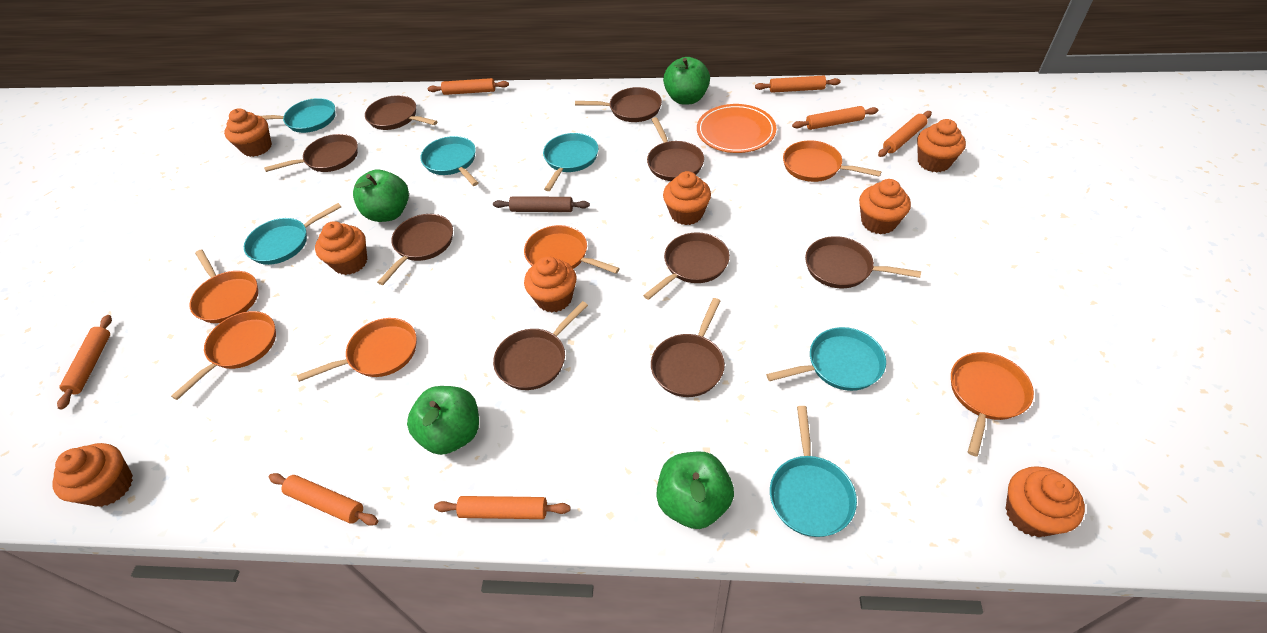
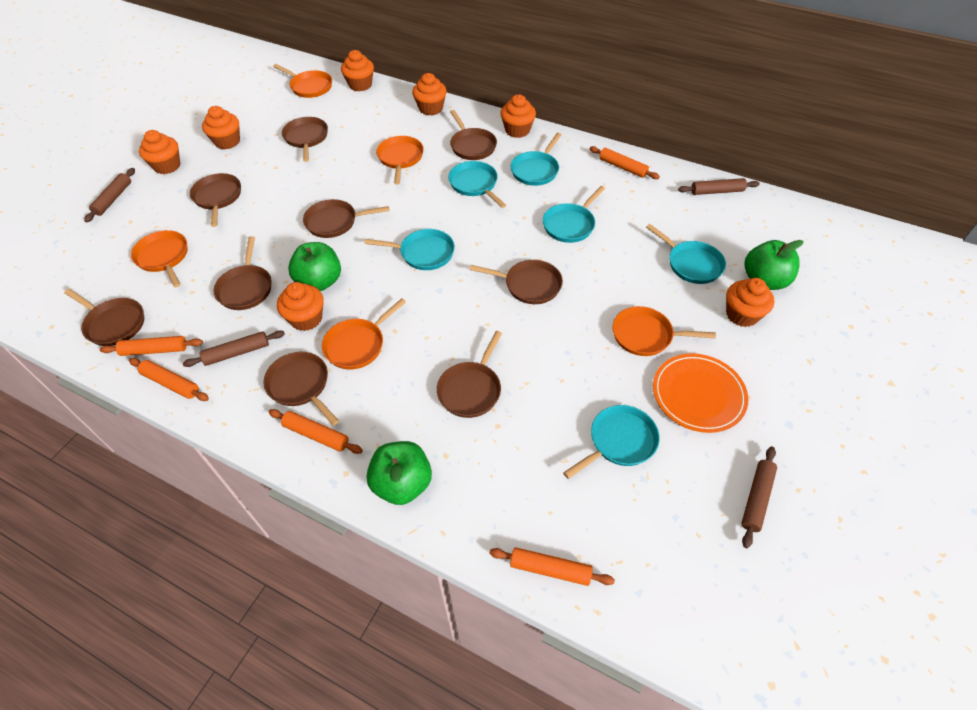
brown rolling pin: 1 -> 4
green apple: 4 -> 3
orange cupcake: 8 -> 7
orange pan: 6 -> 5
orange rolling pin: 7 -> 5

